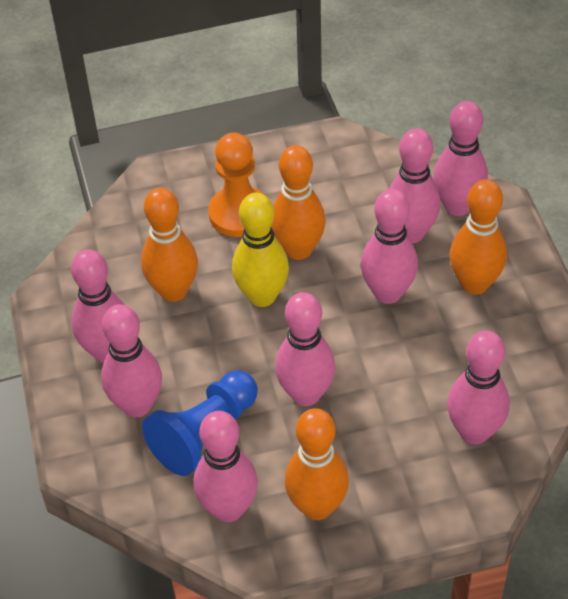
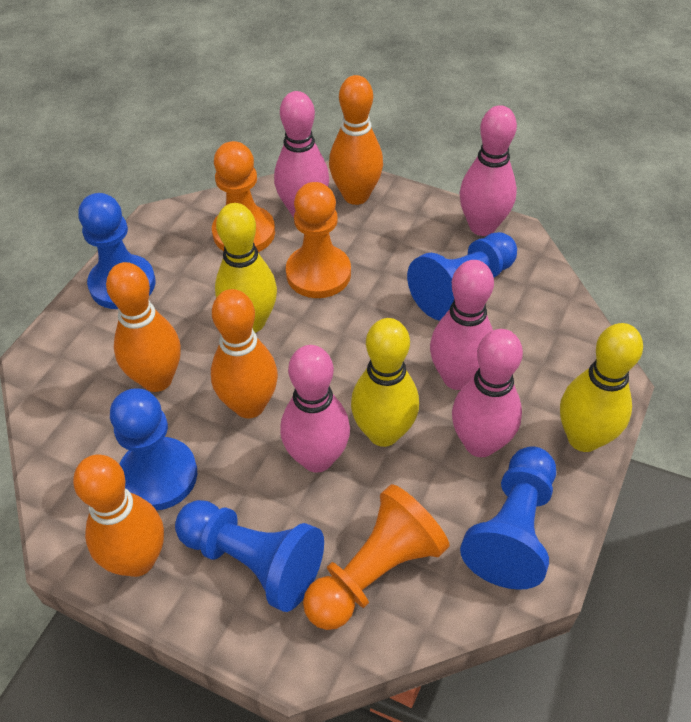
blue pawn: 1 -> 5
orange pawn: 1 -> 3
pink bowling pin: 8 -> 5
yellow bowling pin: 1 -> 3

